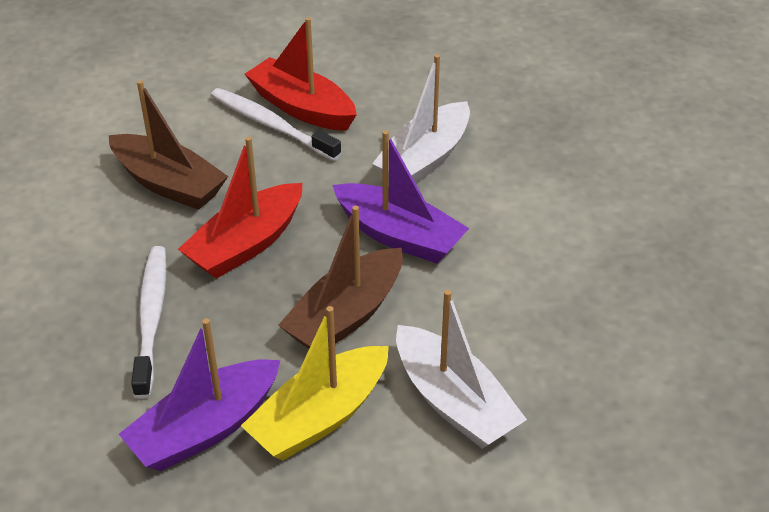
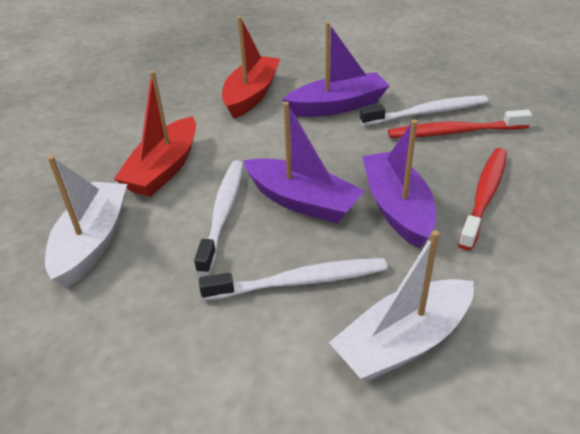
brown boat: 2 -> 0
purple boat: 2 -> 3
red toothbrush: 0 -> 2
white toothbrush: 2 -> 3
yellow boat: 1 -> 0

